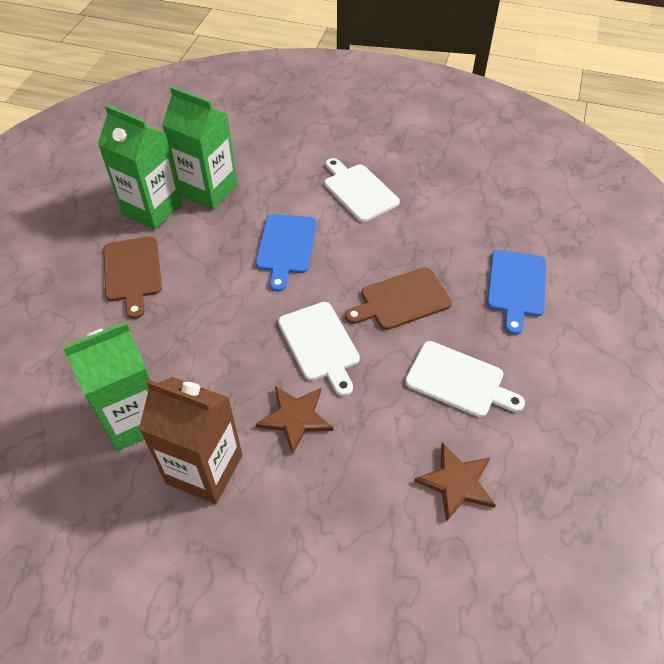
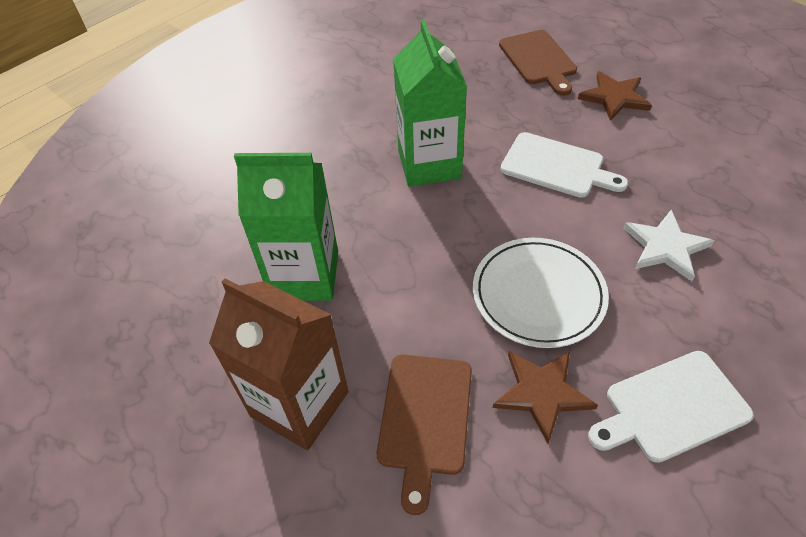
blue cutting board: 2 -> 0
green carton: 3 -> 2
white cutting board: 3 -> 2
white plate: 0 -> 1
white star: 0 -> 1

